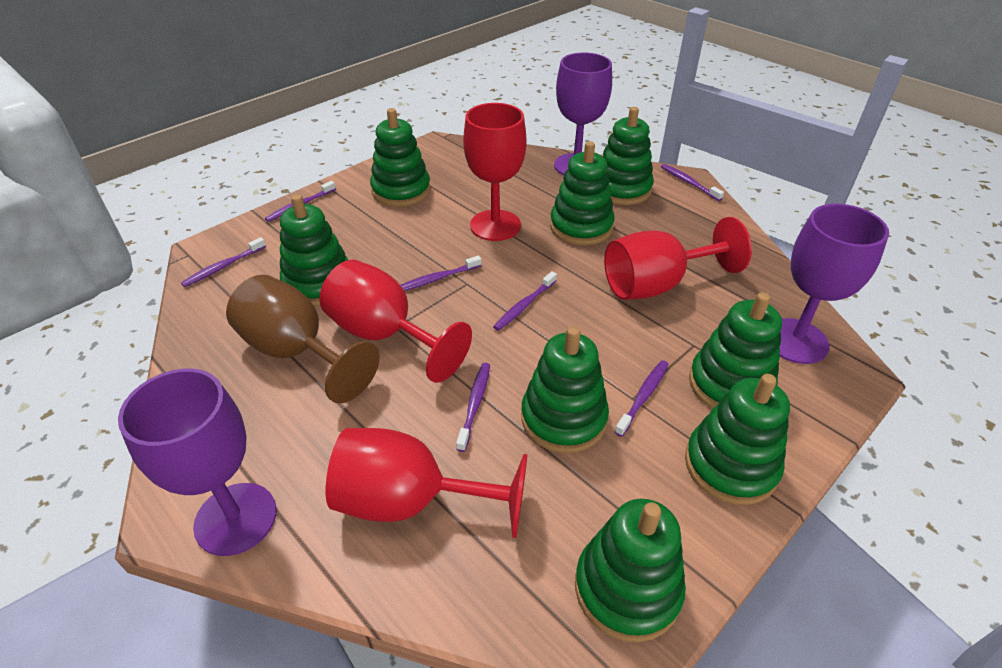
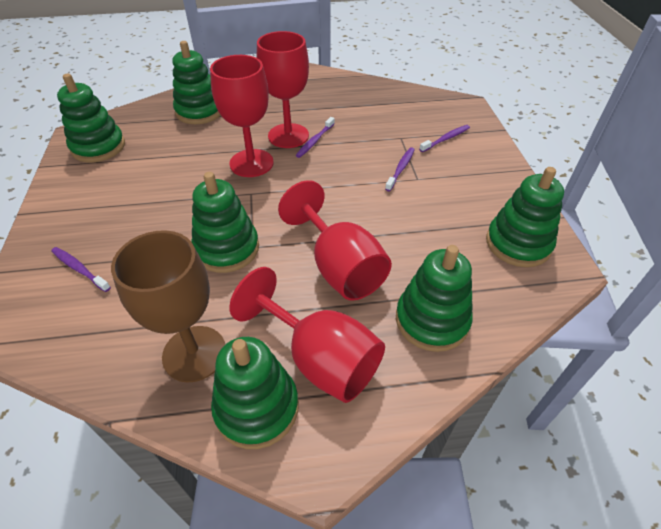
green stacking toy: 8 -> 6
purple goblet: 3 -> 0
purple toothbrush: 7 -> 4

